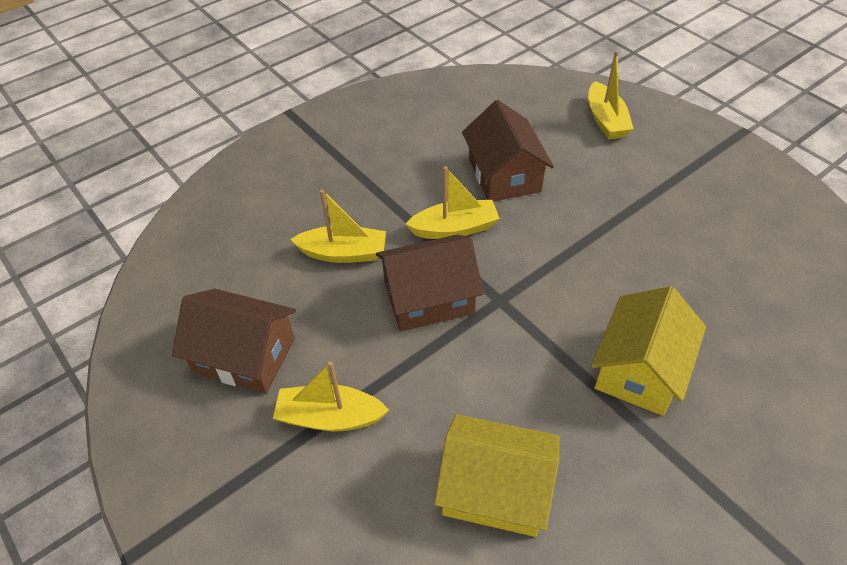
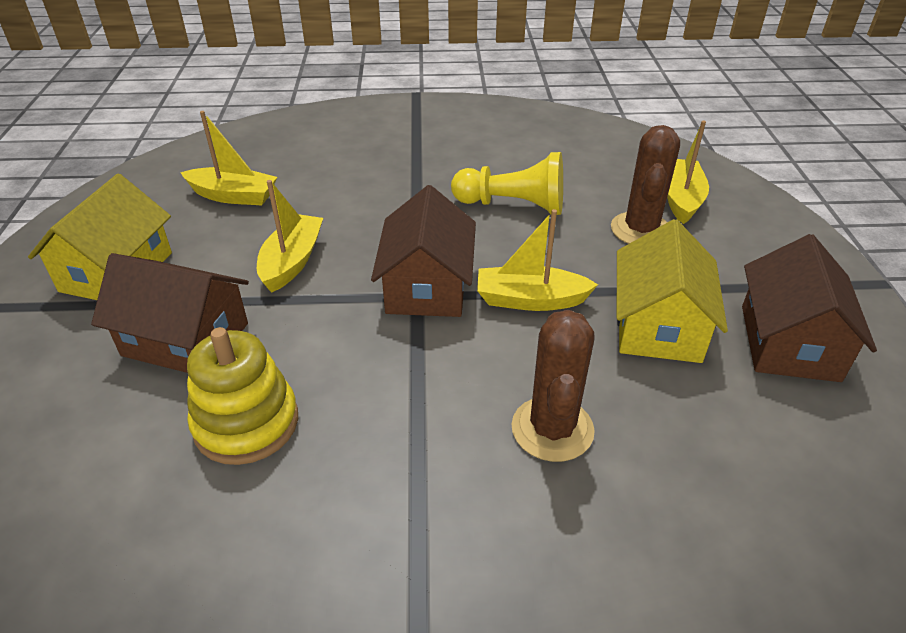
brown cactus: 0 -> 2
yellow pawn: 0 -> 1
yellow stacking toy: 0 -> 1

